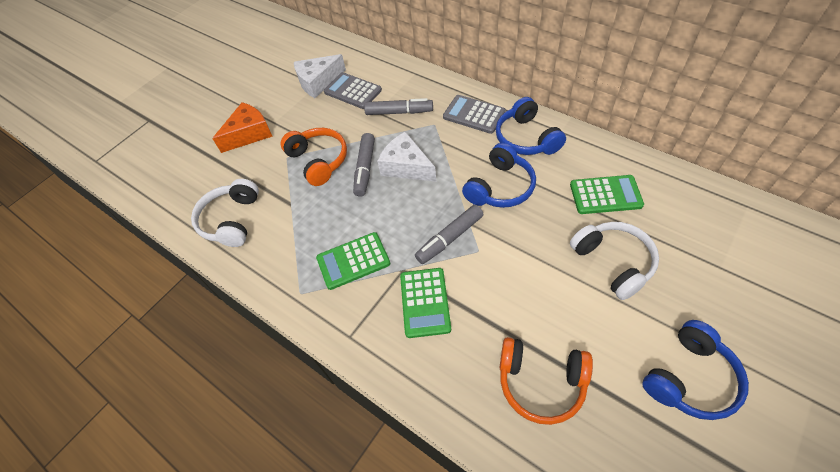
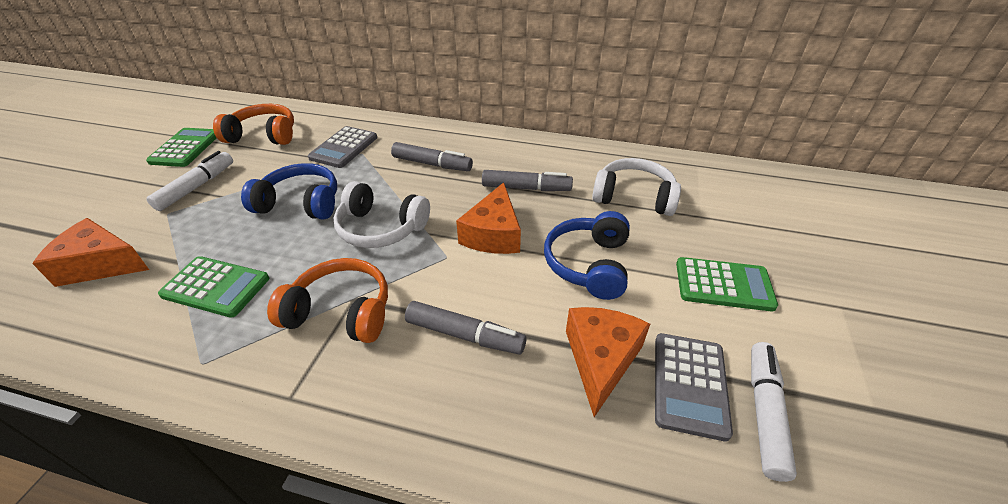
blue headphones: 3 -> 2
orange cheese: 1 -> 3
white cheese: 2 -> 0
white marker: 0 -> 2

